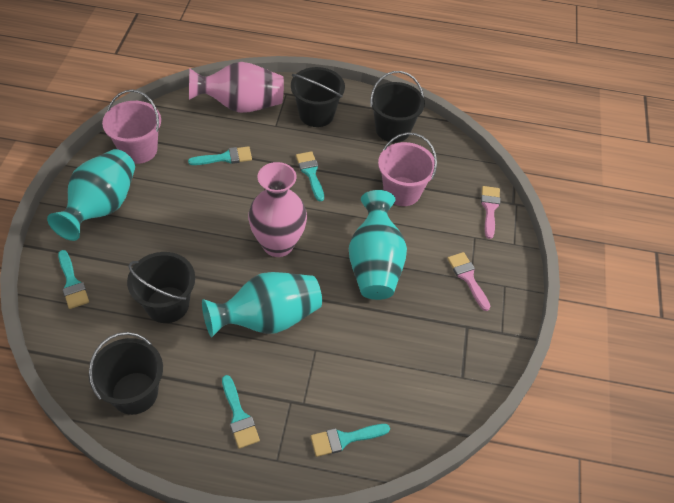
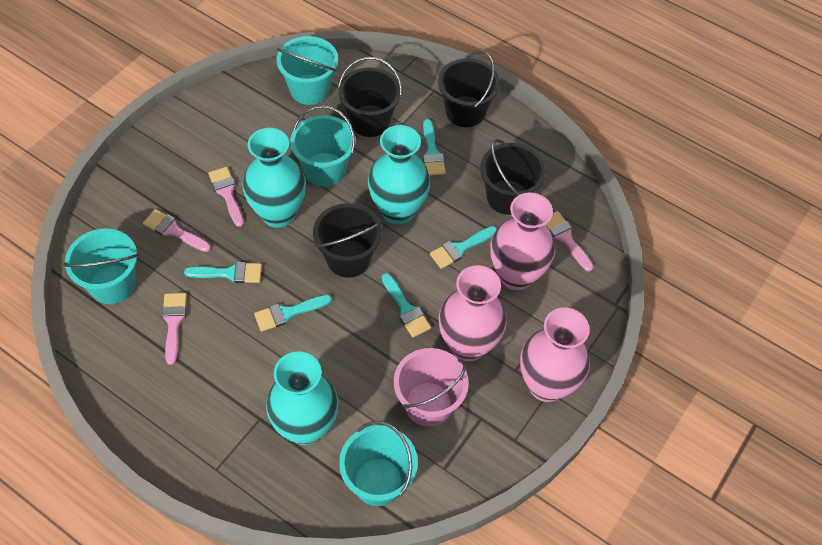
pink brush: 2 -> 4
pink bucket: 2 -> 1
pink vase: 2 -> 3
turquoise bucket: 0 -> 4

